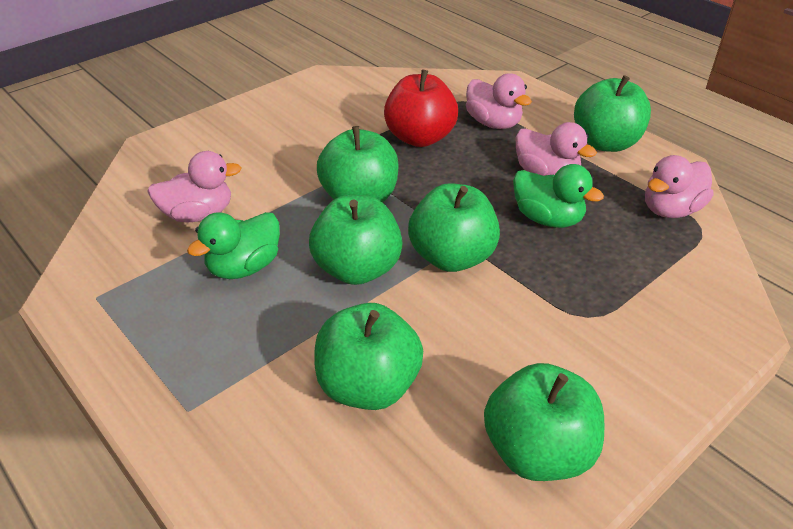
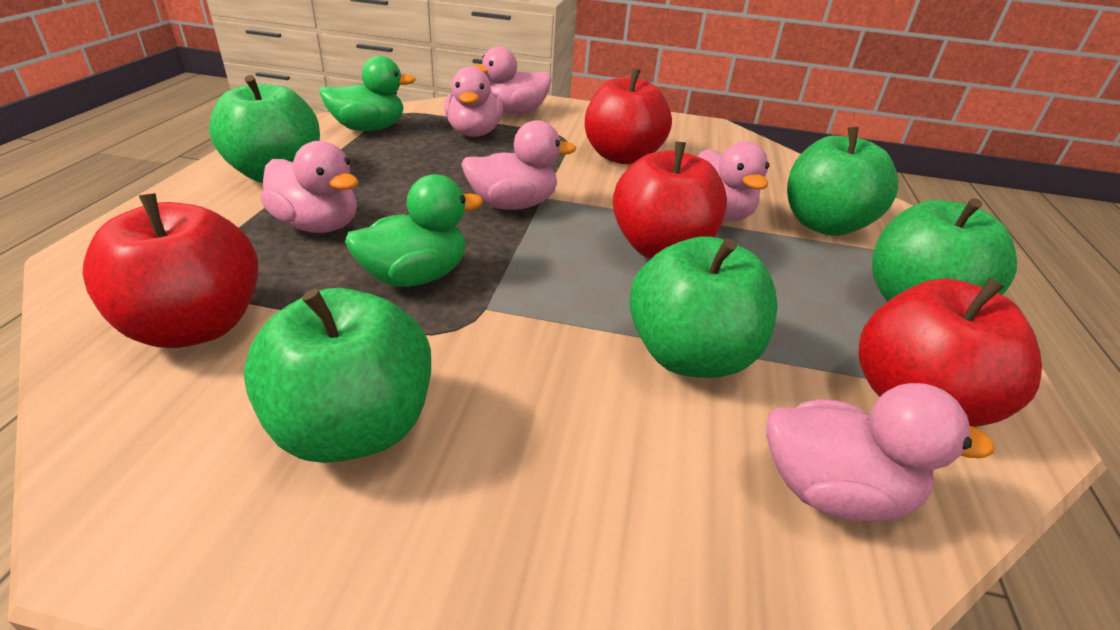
green apple: 6 -> 5
pink duck: 4 -> 6
red apple: 1 -> 4

